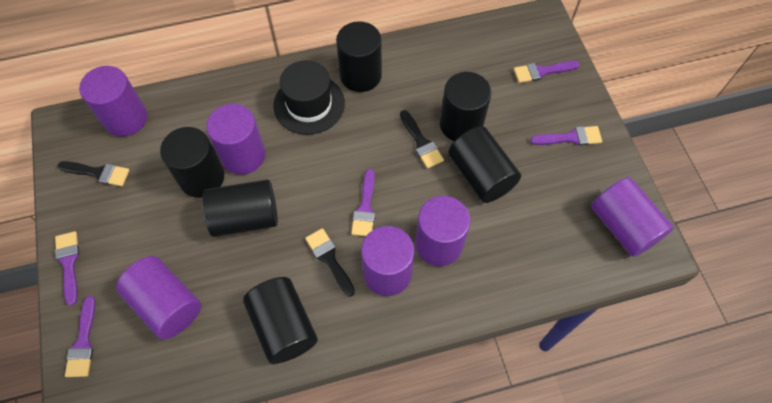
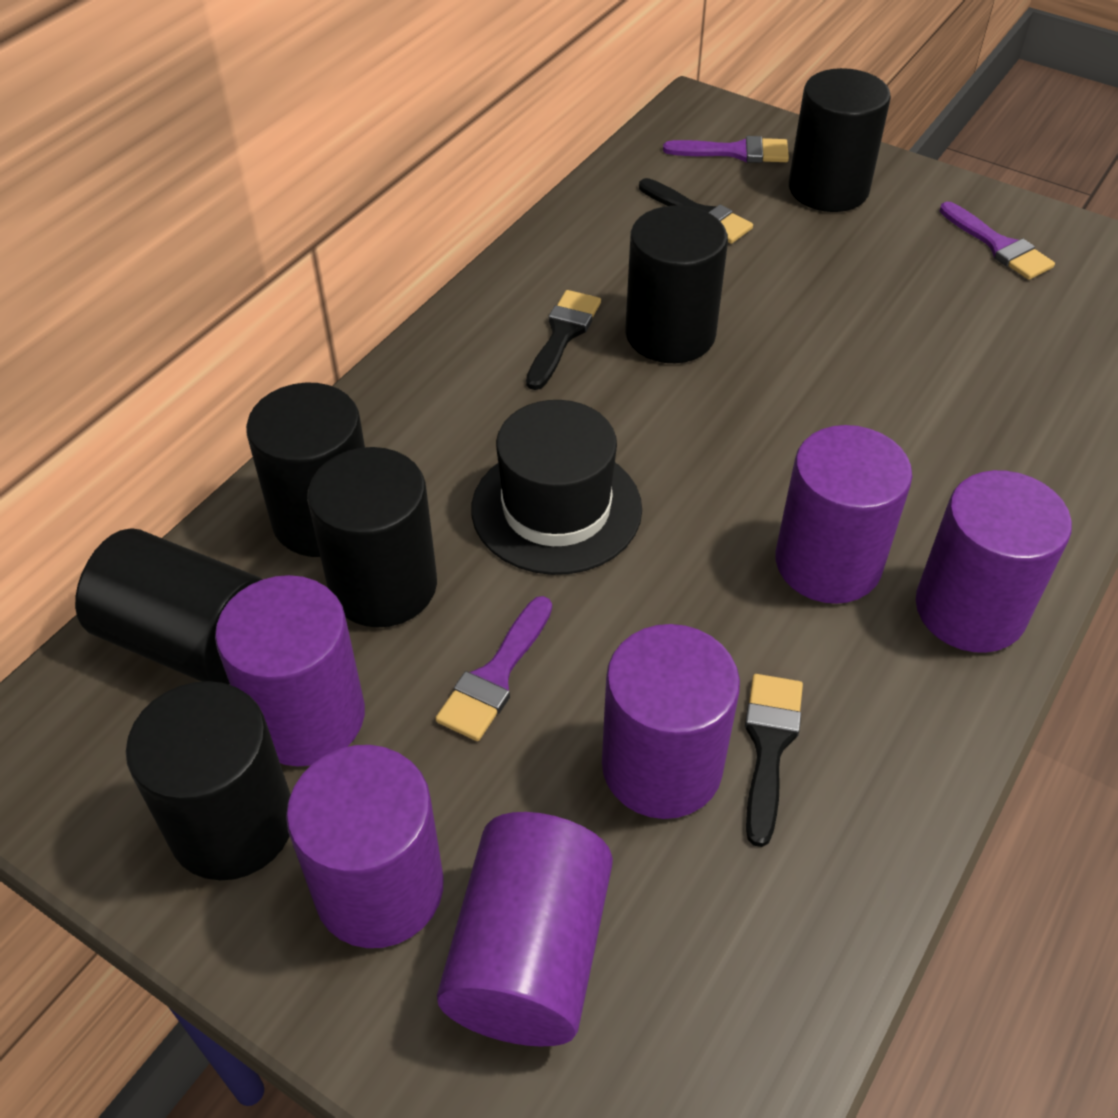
purple brush: 5 -> 3

